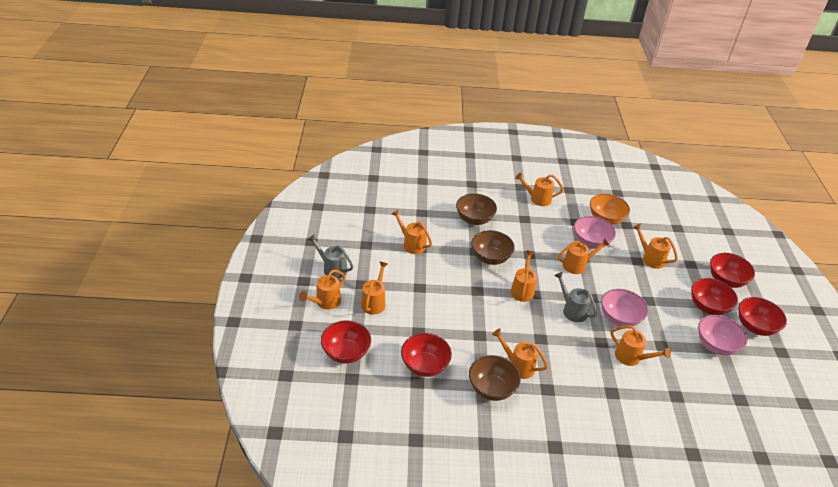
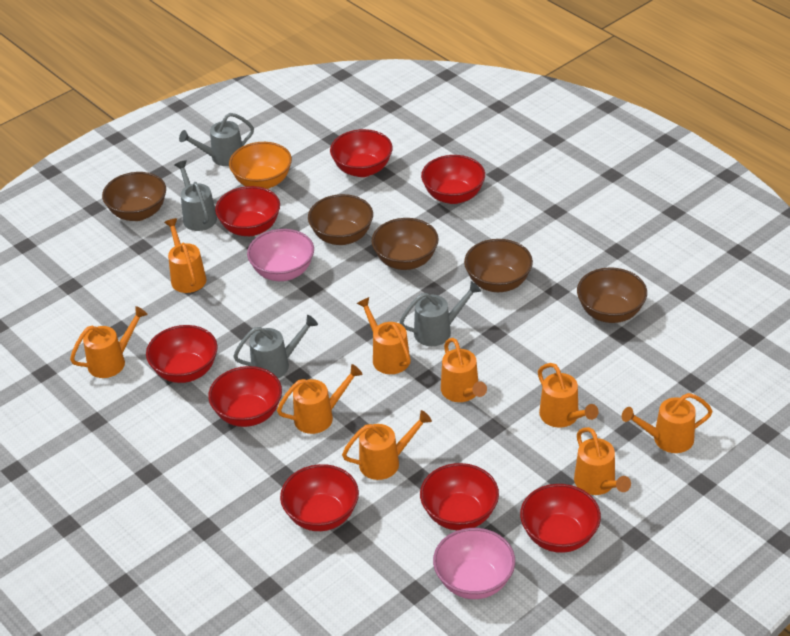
brown bowl: 3 -> 5
grey watering can: 2 -> 4
pink bowl: 3 -> 2
red bowl: 5 -> 8

